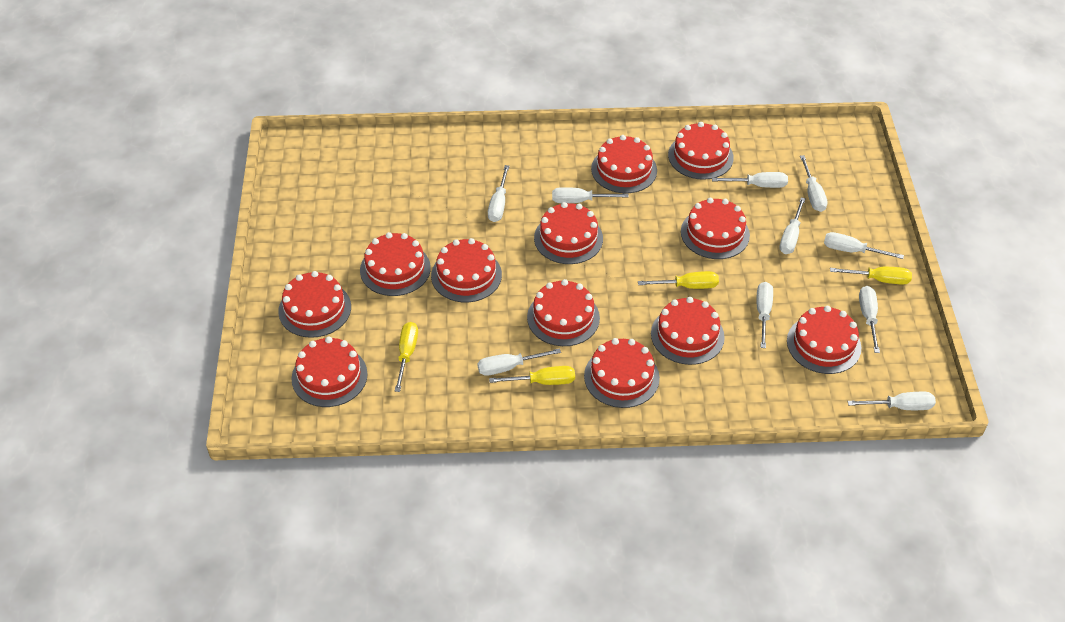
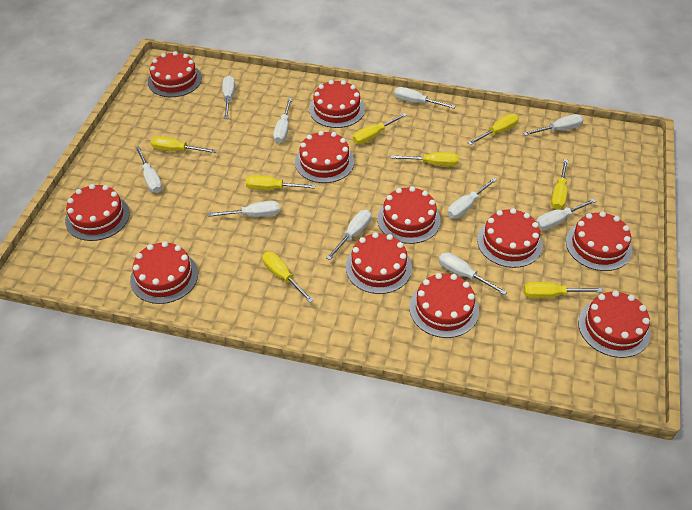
red cake: 12 -> 11
yellow screwdriver: 4 -> 8

